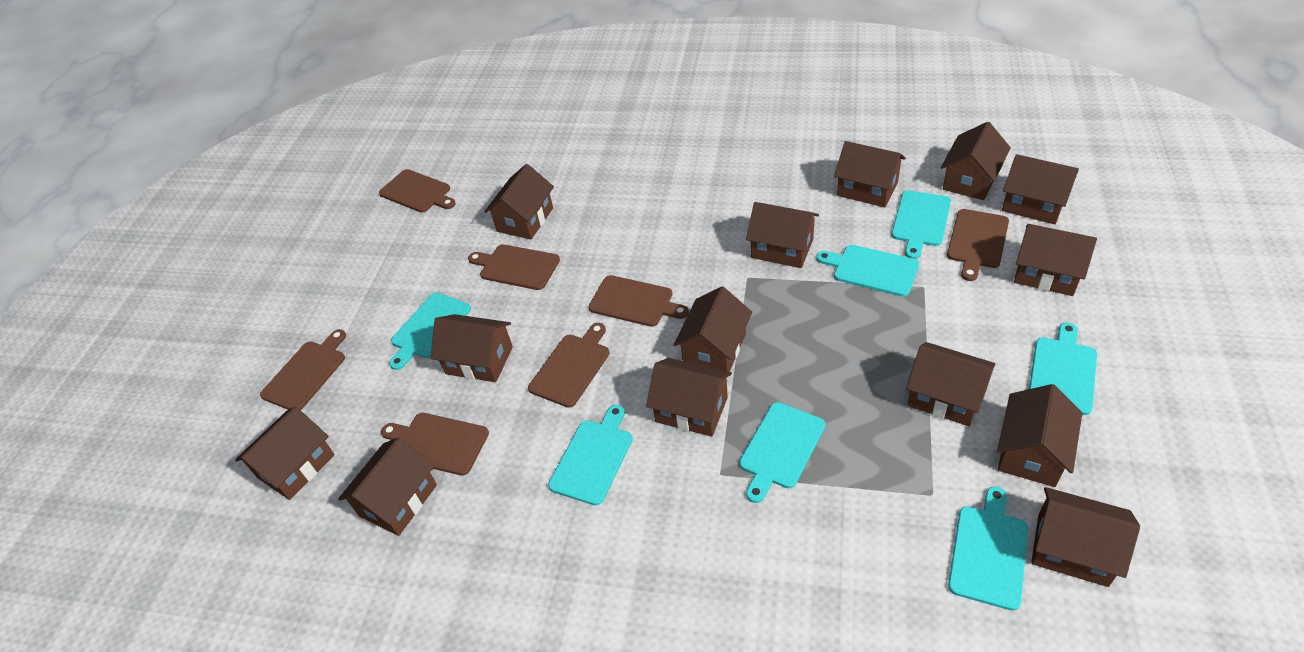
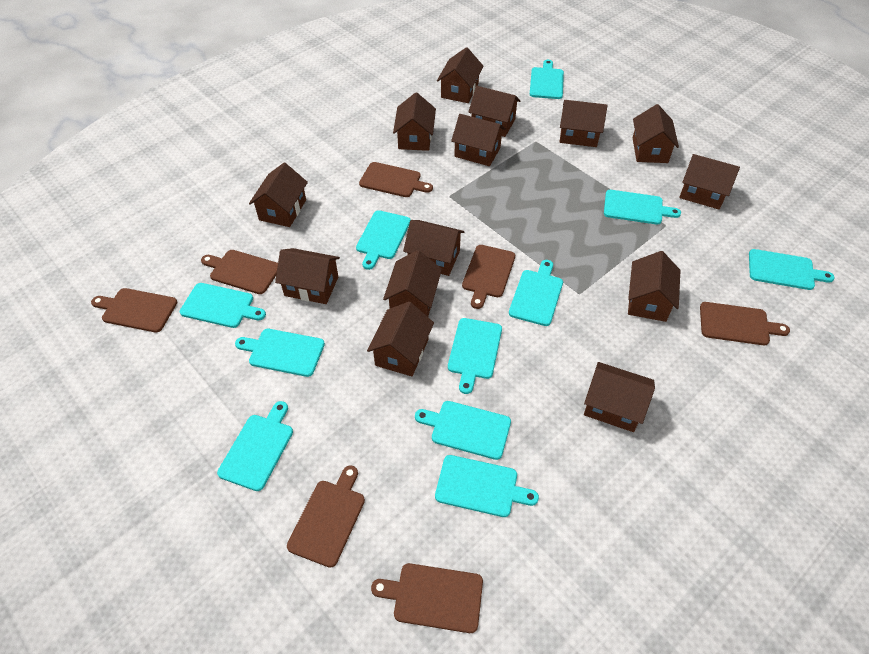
turquoise cutting board: 7 -> 11

